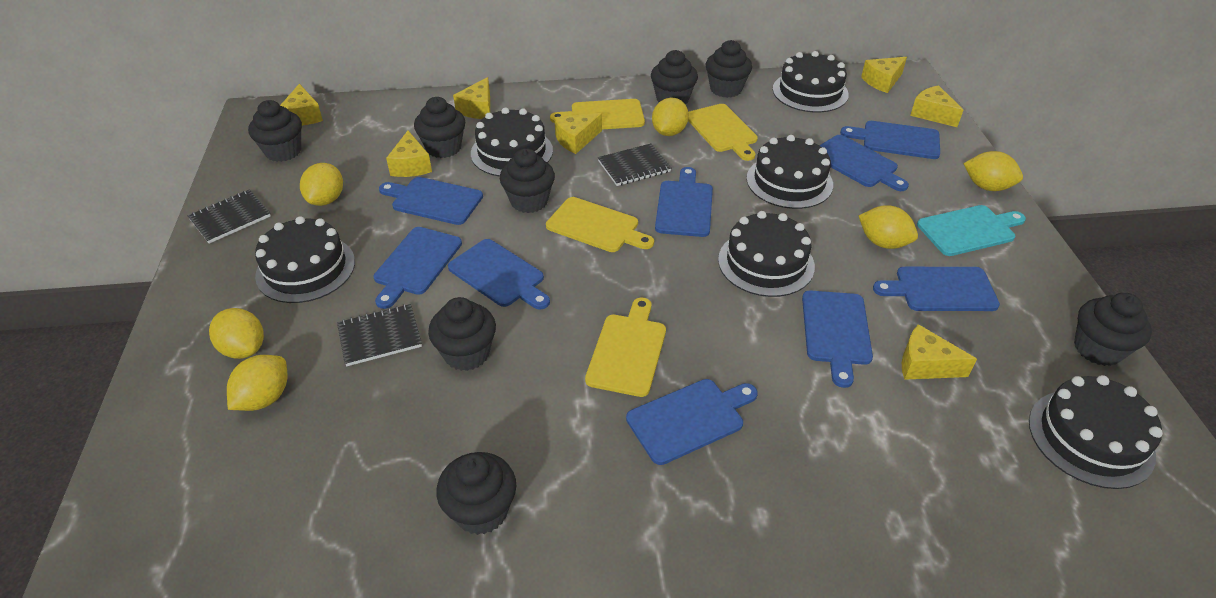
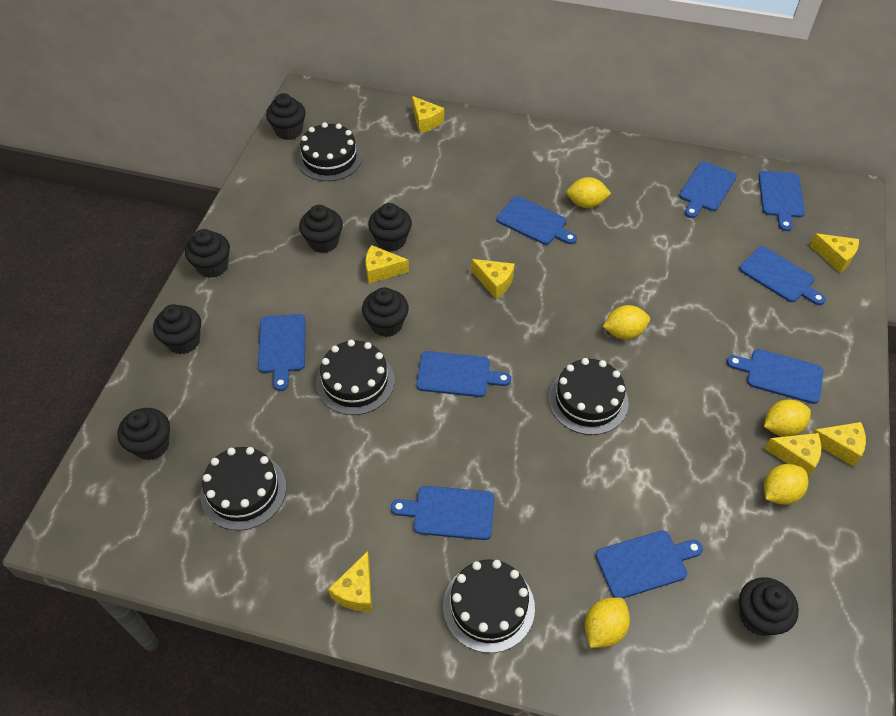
black cake: 6 -> 5
black notebook: 3 -> 0
turquoise cutting board: 1 -> 0
yellow cutting board: 4 -> 0
yellow lemon: 6 -> 5

